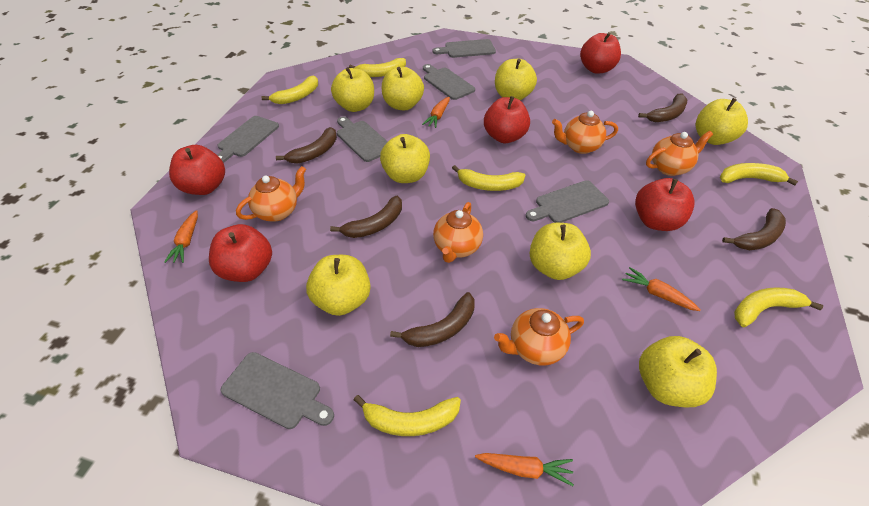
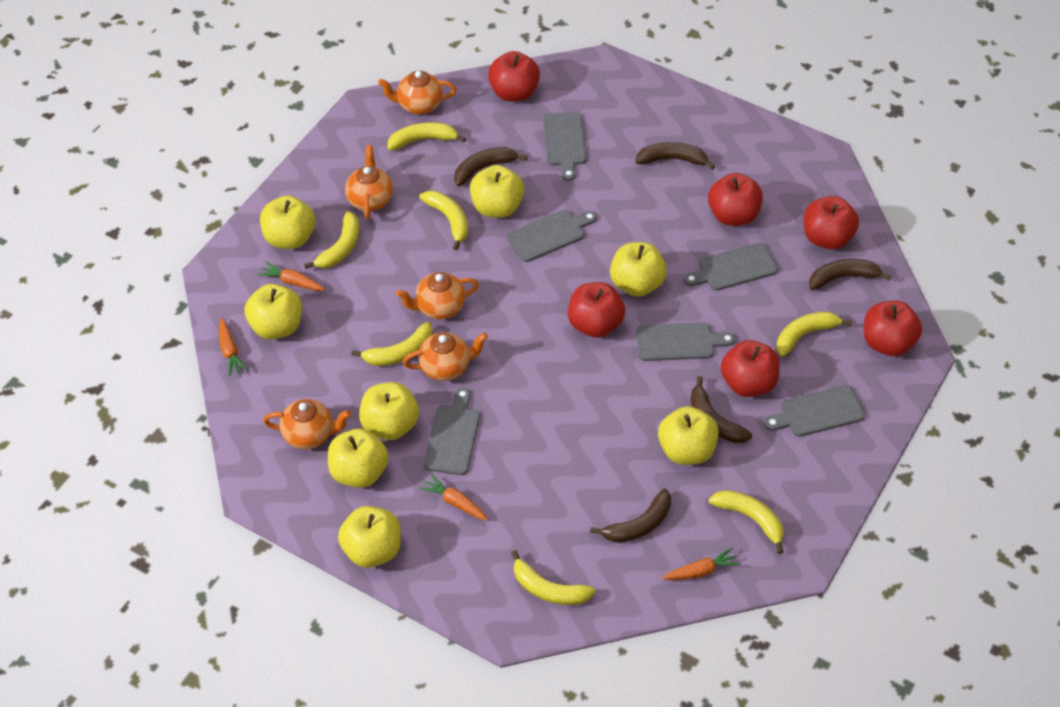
red apple: 5 -> 6
yellow banana: 6 -> 7

